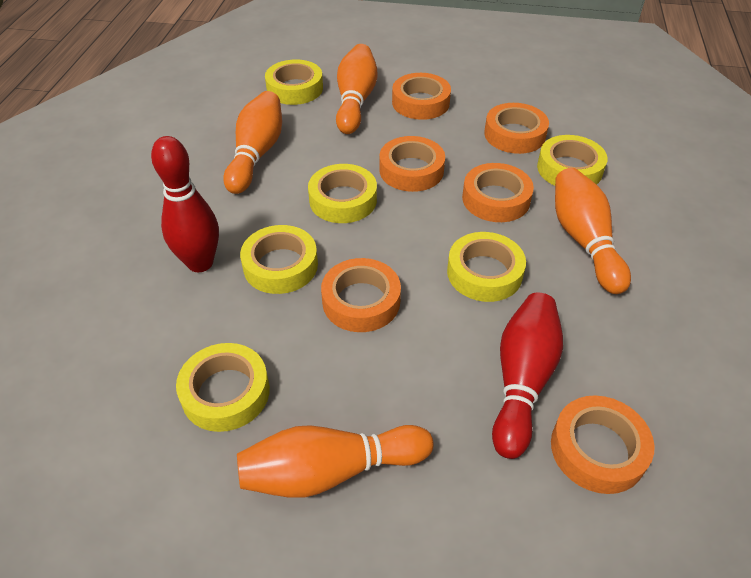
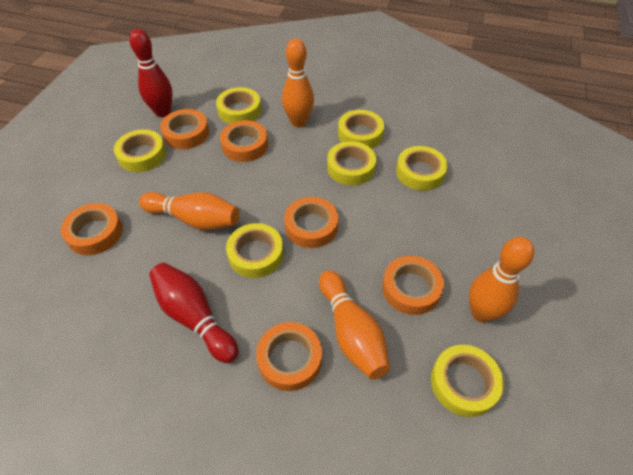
yellow tape: 6 -> 7

